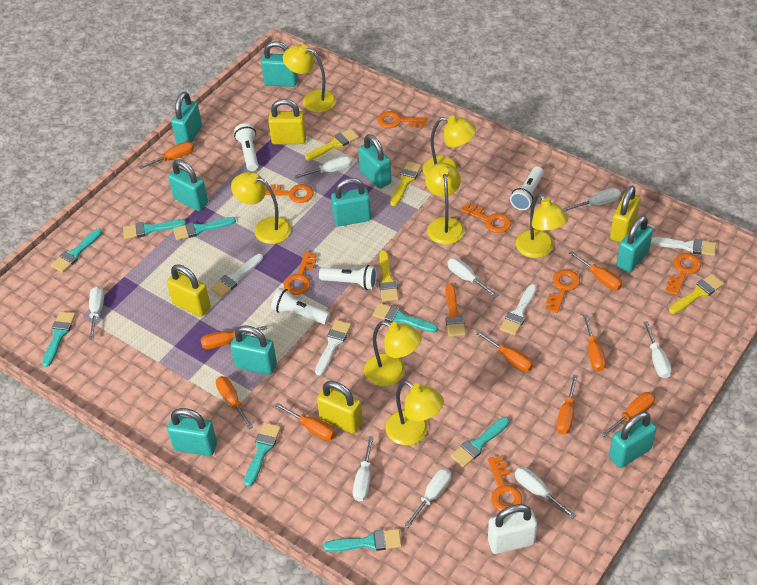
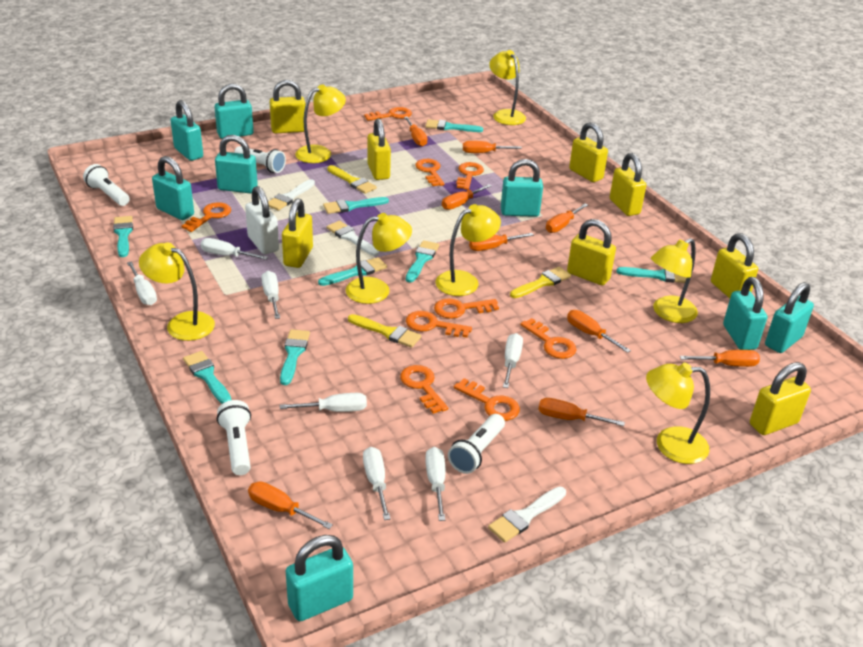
orange brush: 1 -> 0
orange key: 7 -> 9
turquoise padlock: 9 -> 8
white brush: 4 -> 3
white screwdriver: 8 -> 7
yellow brush: 4 -> 3
yellow padlock: 4 -> 8

